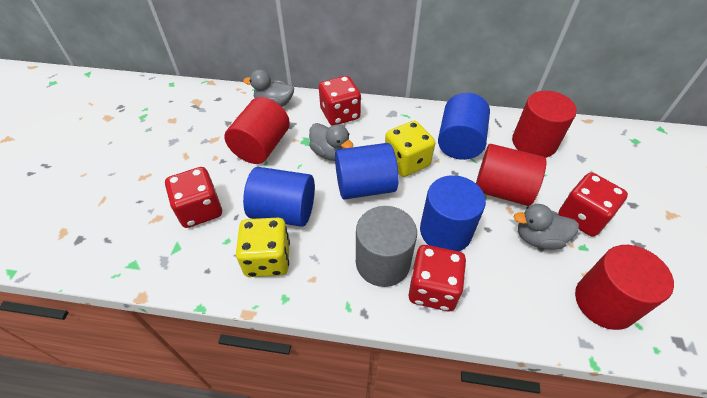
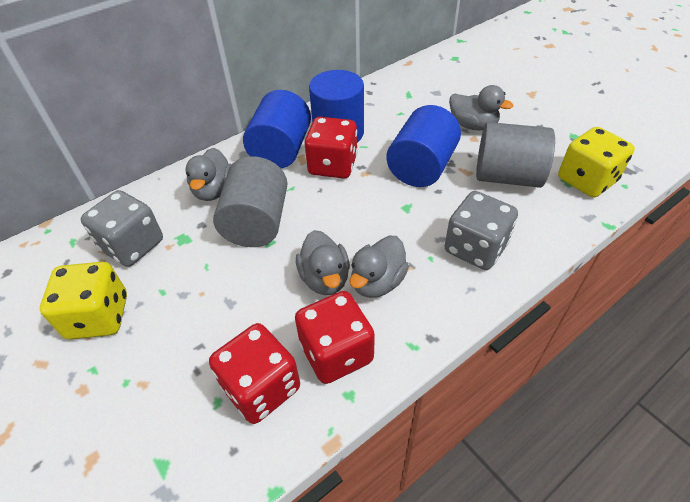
blue cylinder: 4 -> 3
grey cylinder: 1 -> 2
grey dice: 0 -> 2
grey duck: 3 -> 4
red cylinder: 4 -> 0
red dice: 4 -> 3

